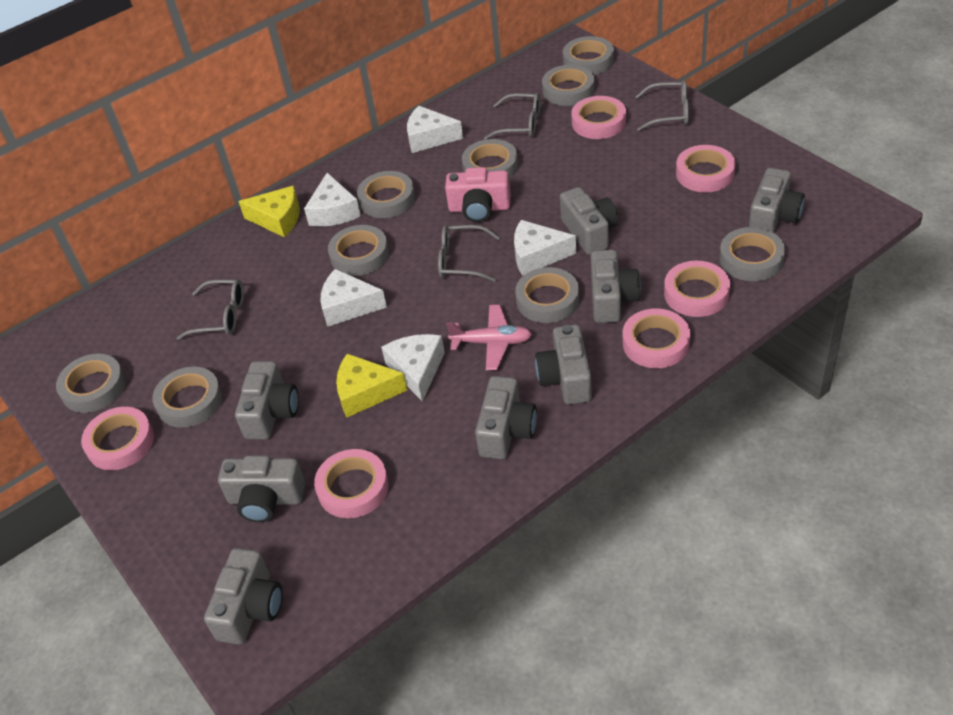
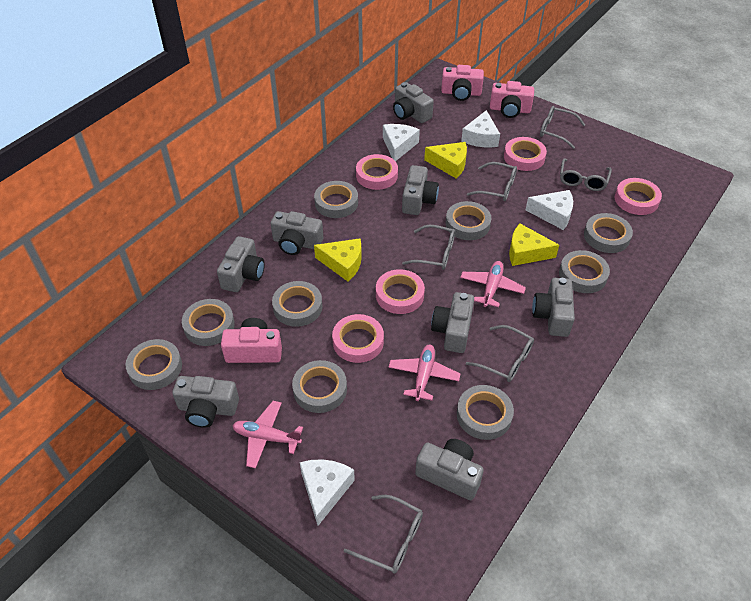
grey glasses: 4 -> 6
pink camera: 1 -> 3
pink plane: 1 -> 3
pink tape: 6 -> 5
white cheese: 5 -> 4
yellow cheese: 2 -> 3

